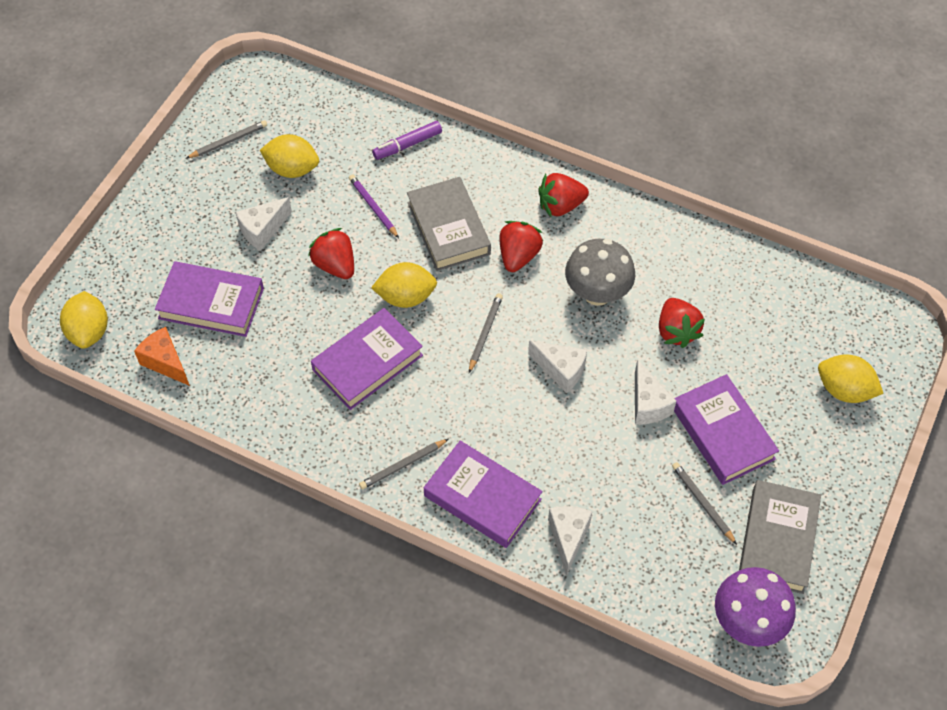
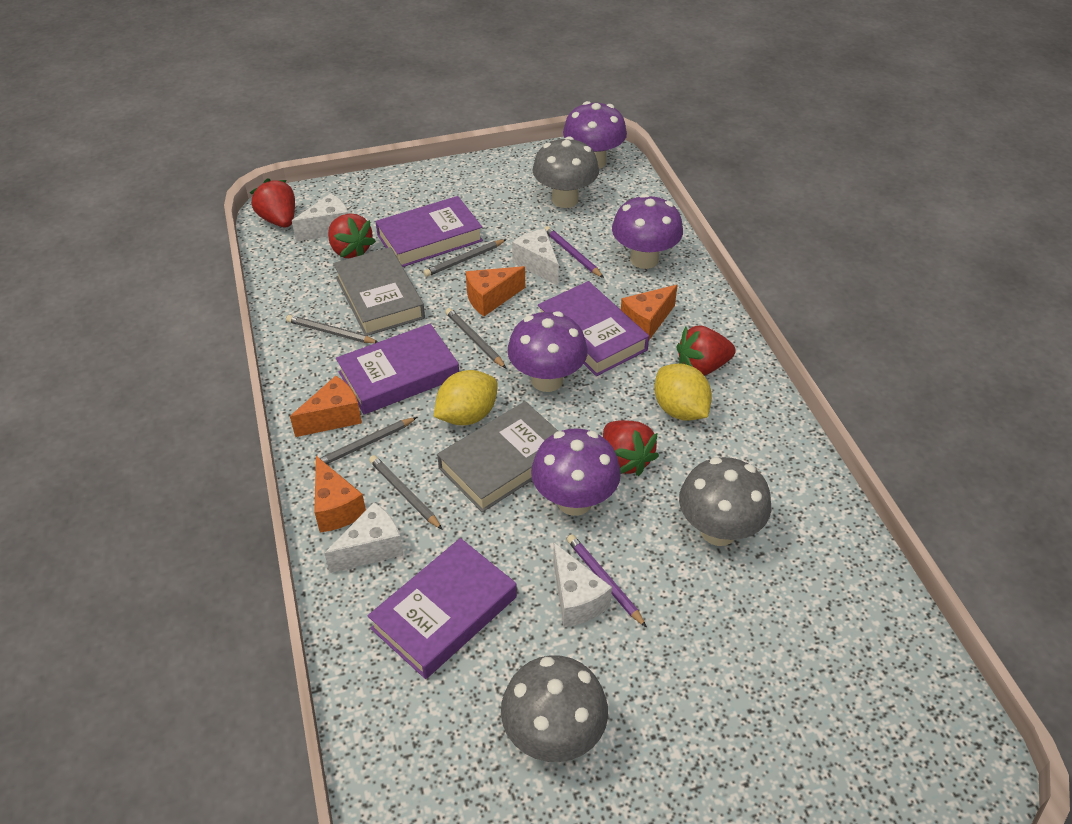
grey mushroom: 1 -> 3
grey pencil: 4 -> 5
orange cheese: 1 -> 4
purple marker: 1 -> 0
purple mushroom: 1 -> 4
purple pencil: 1 -> 2
yellow lemon: 4 -> 2

